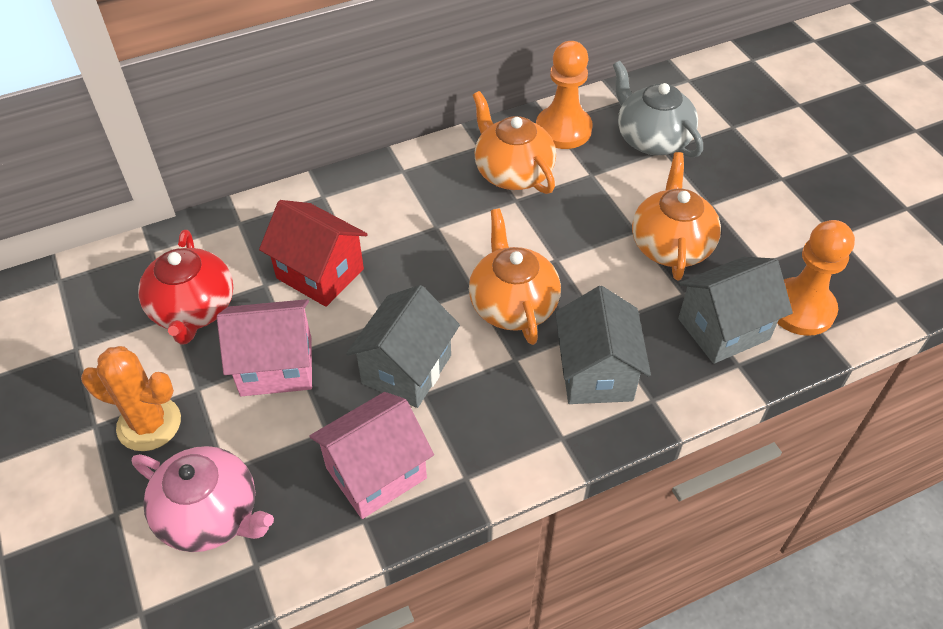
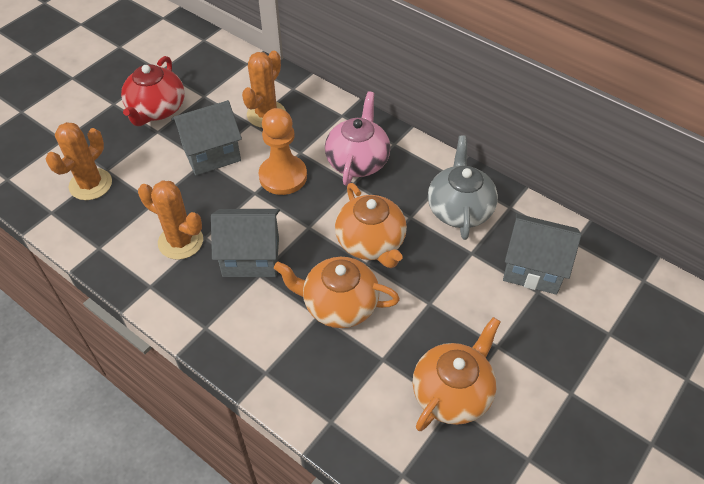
orange cactus: 1 -> 3
orange pawn: 2 -> 1
pink house: 2 -> 0
red house: 1 -> 0

